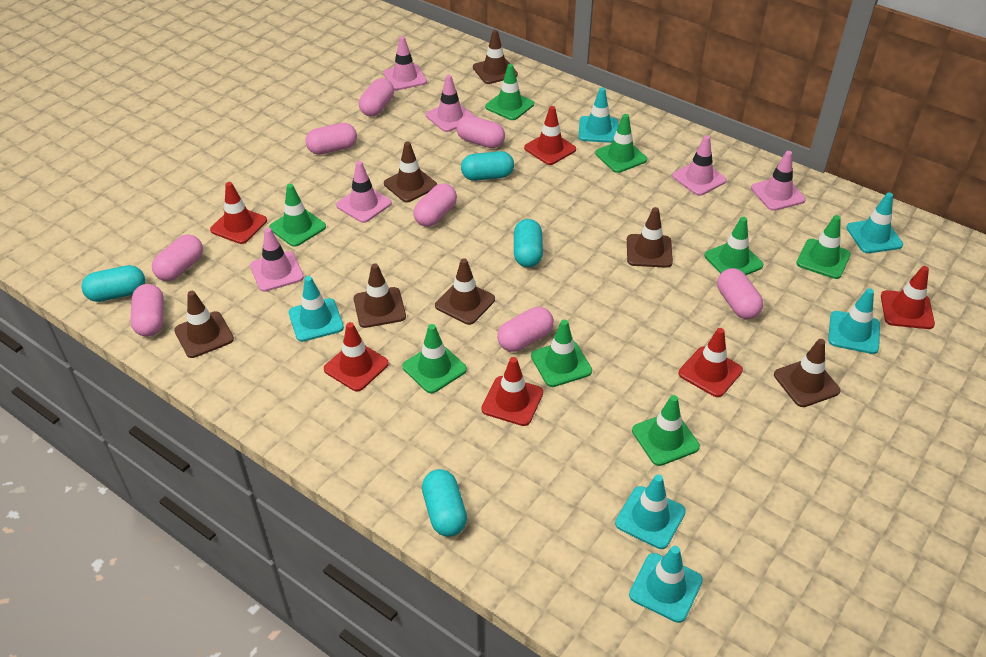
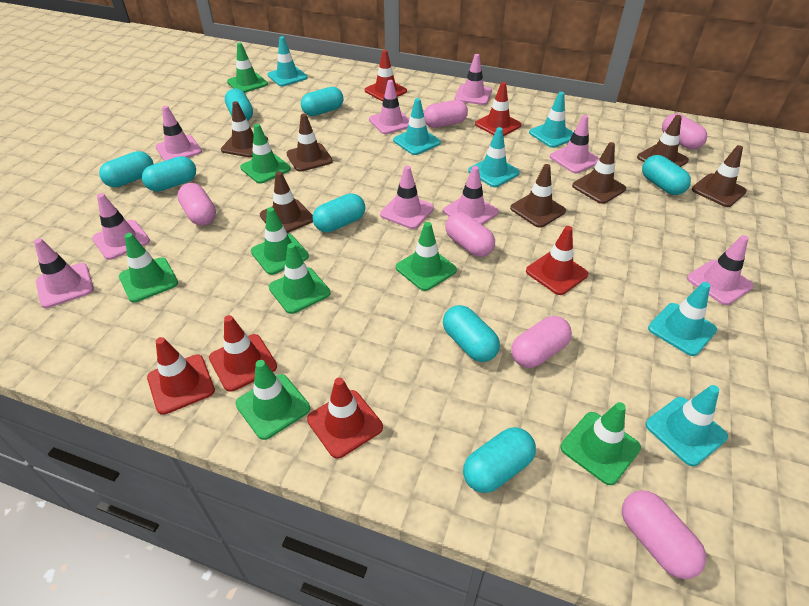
pink capsule: 8 -> 6
pink traffic cone: 6 -> 9
turquoise capsule: 4 -> 8

